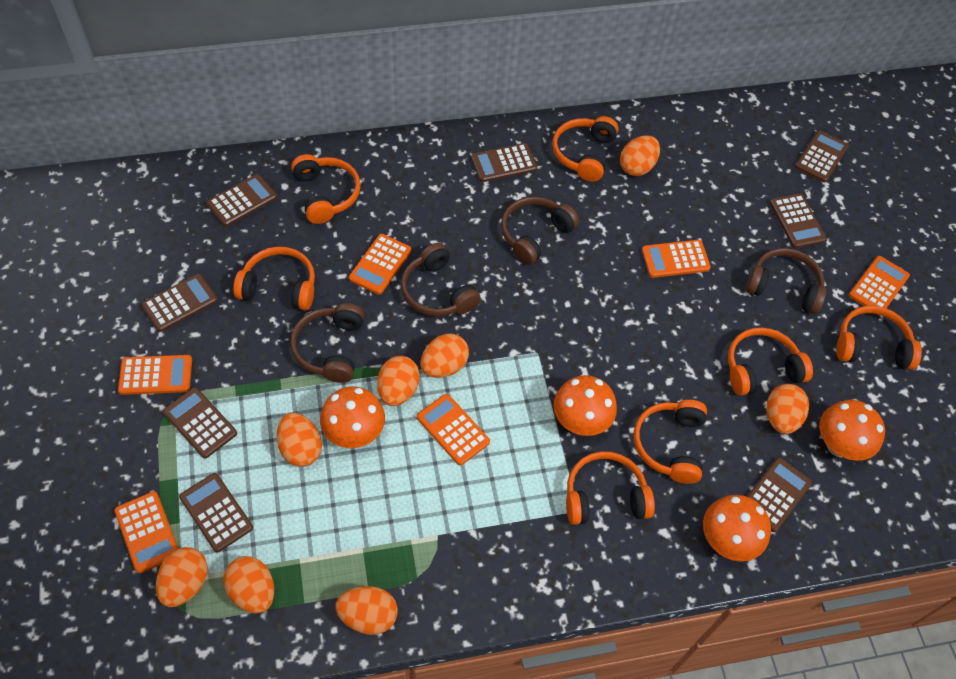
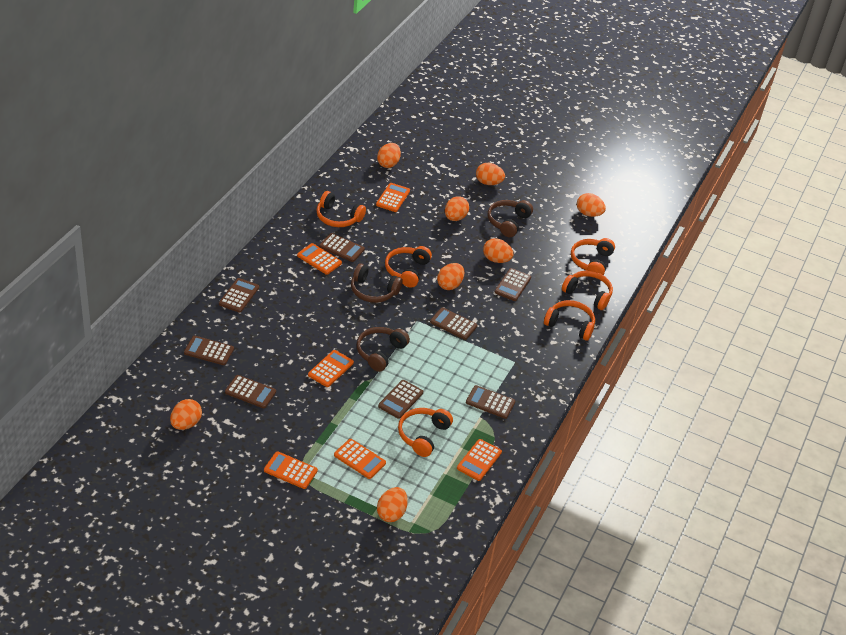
brown headphones: 4 -> 3
orange headphones: 7 -> 6
orange mushroom: 4 -> 0

